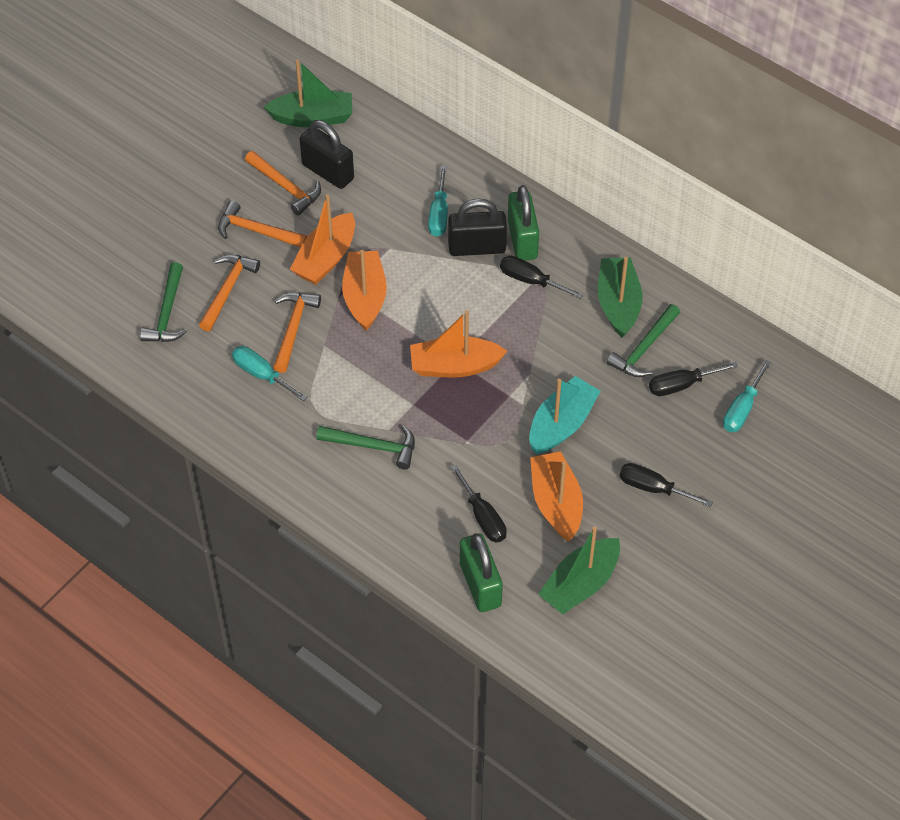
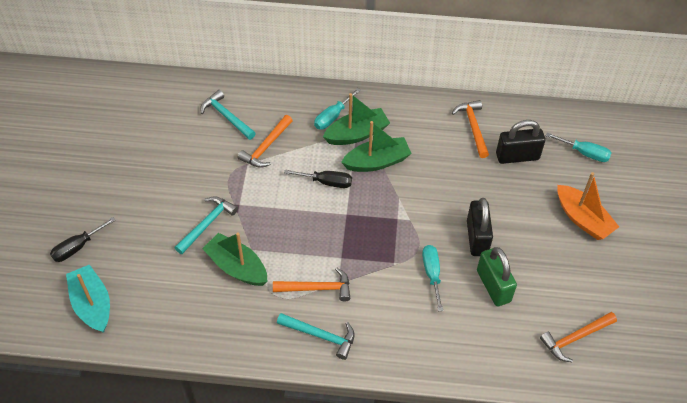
black screwdriver: 4 -> 2
green hammer: 3 -> 0
green padlock: 2 -> 1
orange boat: 4 -> 1
turquoise hammer: 0 -> 3

